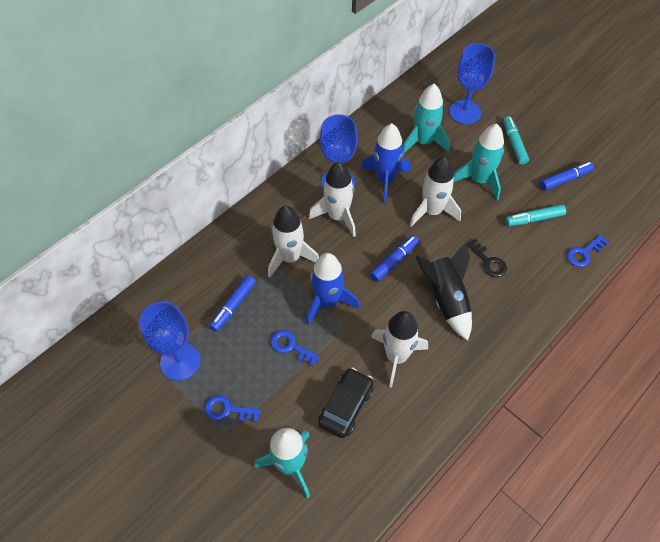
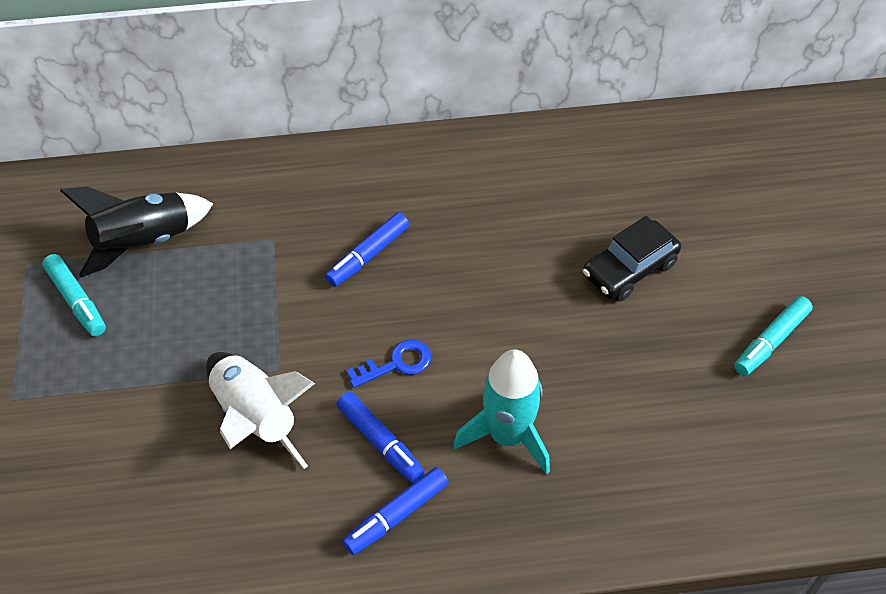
black key: 1 -> 0
blue goblet: 3 -> 0
blue key: 3 -> 1
blue rocket: 2 -> 0
turquoise rocket: 3 -> 1
white rocket: 4 -> 1

